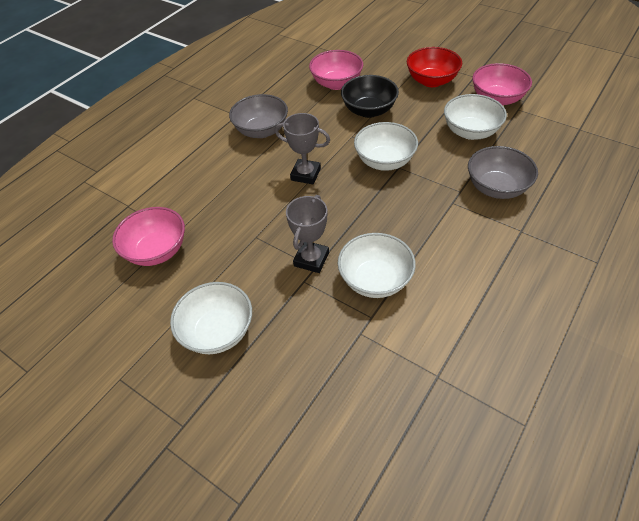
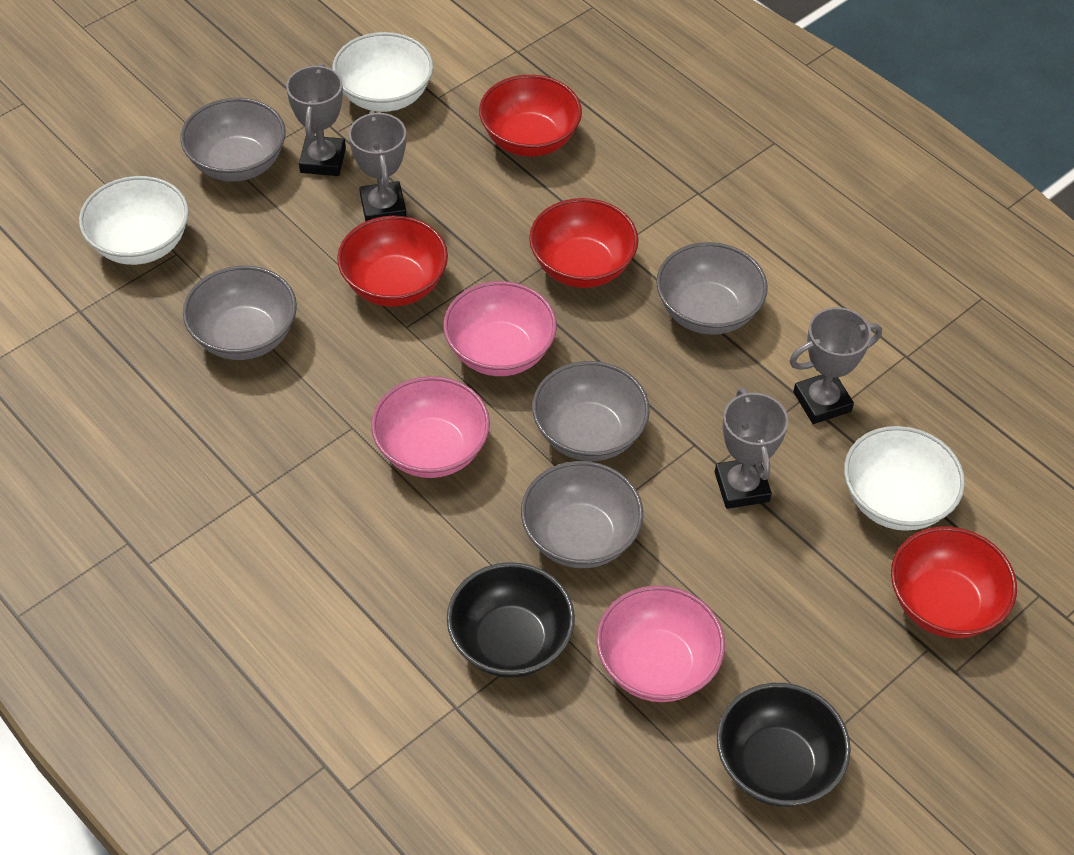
black bowl: 1 -> 2
grey bowl: 2 -> 5
grey trophy: 2 -> 4
red bowl: 1 -> 4
white bowl: 4 -> 3

